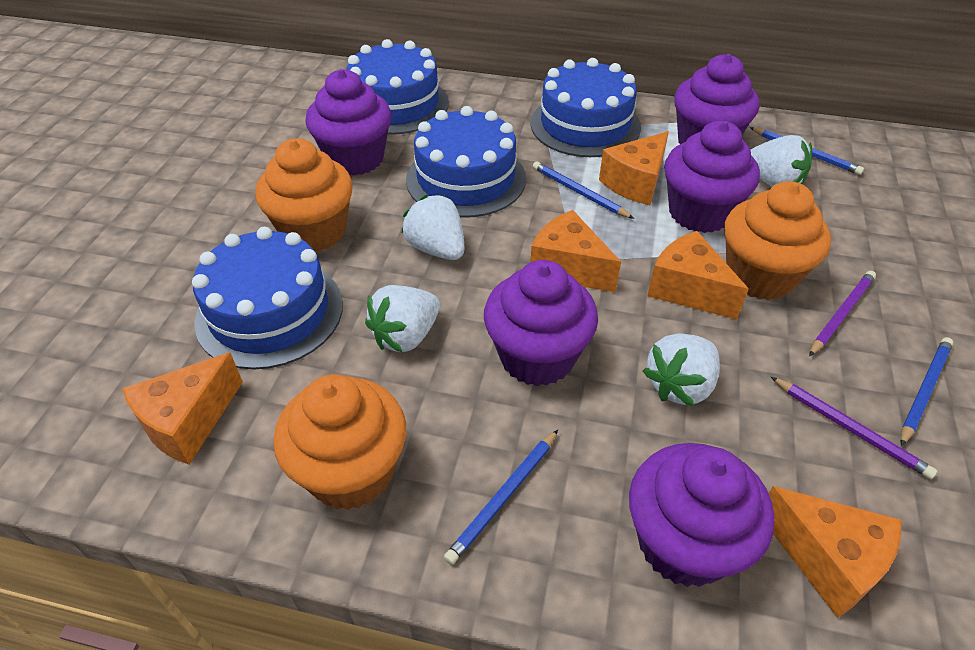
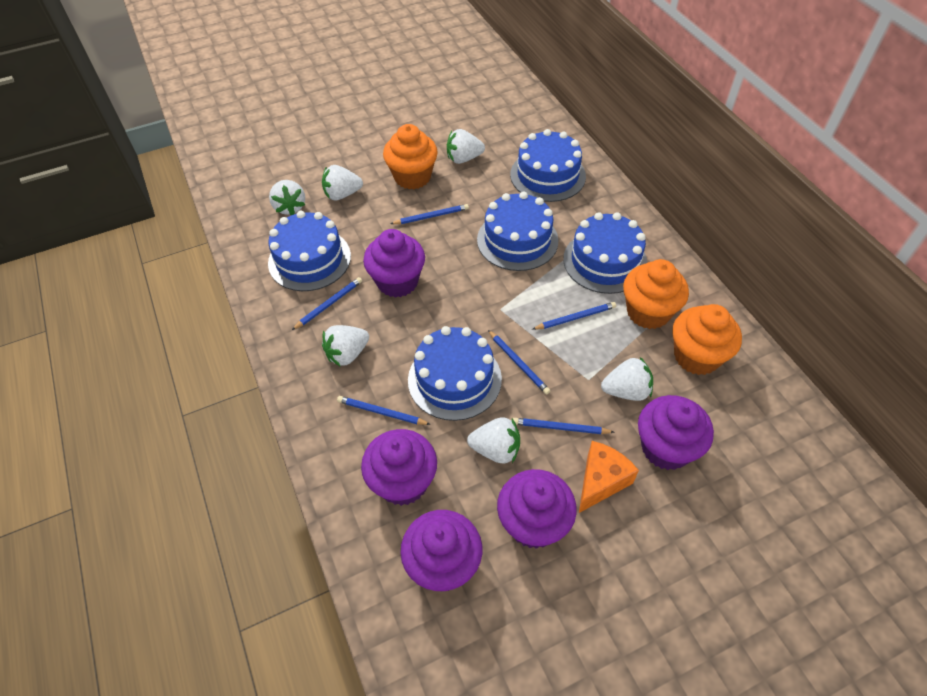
blue cake: 4 -> 5
blue pencil: 4 -> 6
orange cheese: 5 -> 1
purple pencil: 2 -> 0
white strawberry: 4 -> 6

